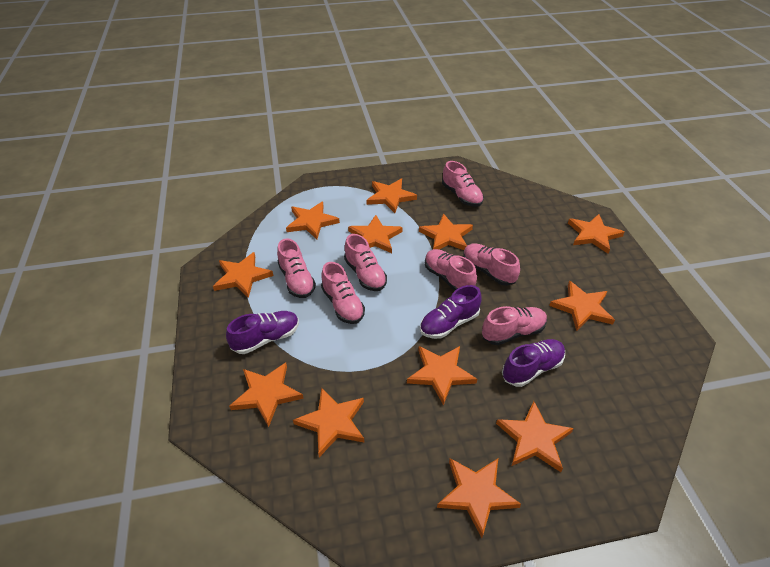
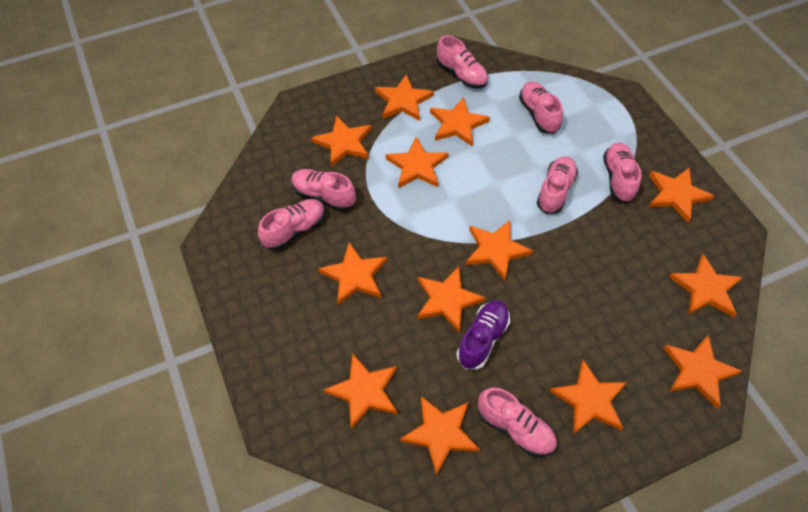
orange star: 12 -> 13
purple shoe: 3 -> 1

